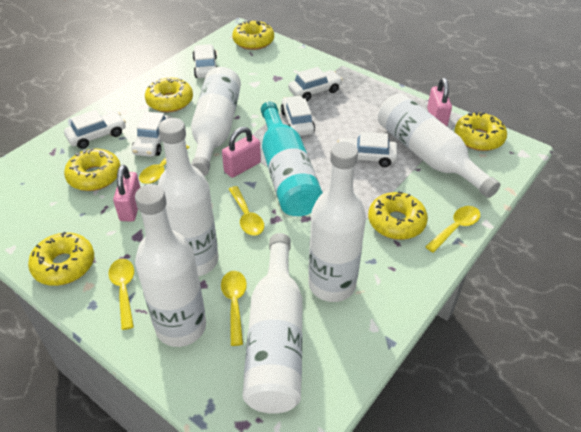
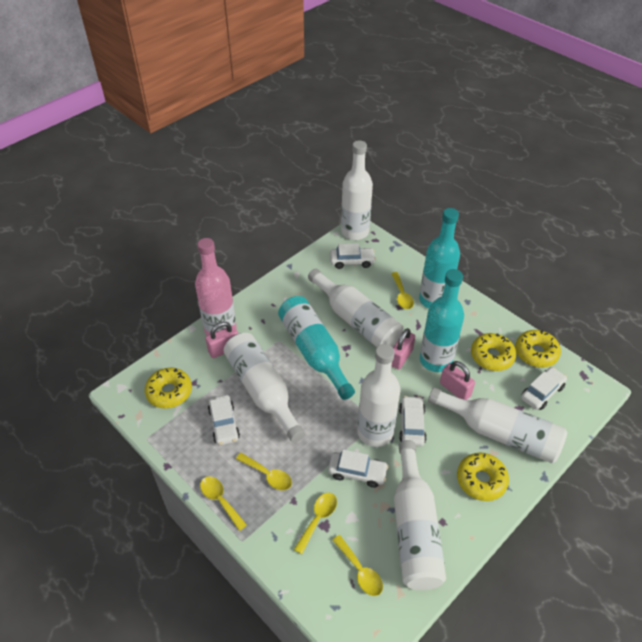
pink bottle: 0 -> 1
turquoise bottle: 1 -> 3
white car: 6 -> 5
yellow donut: 6 -> 4

